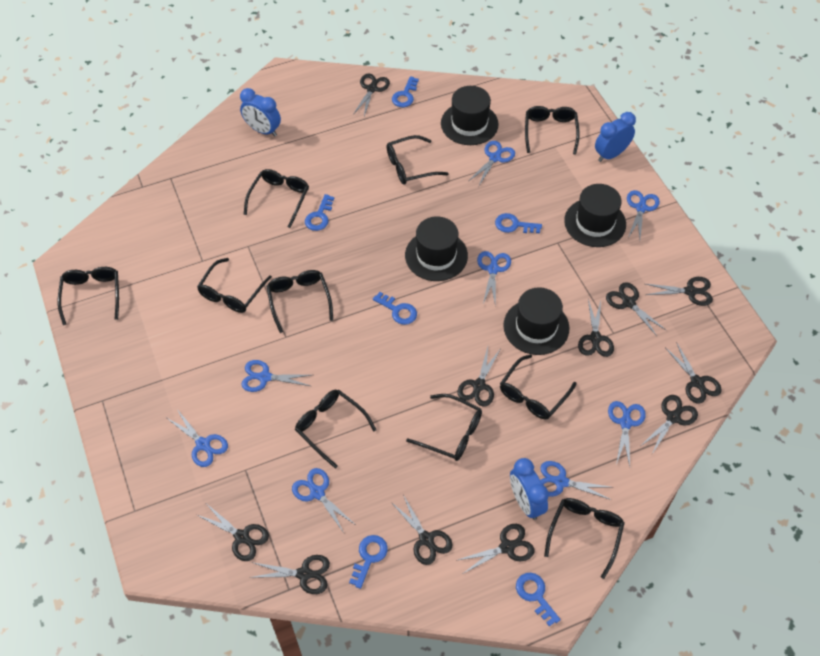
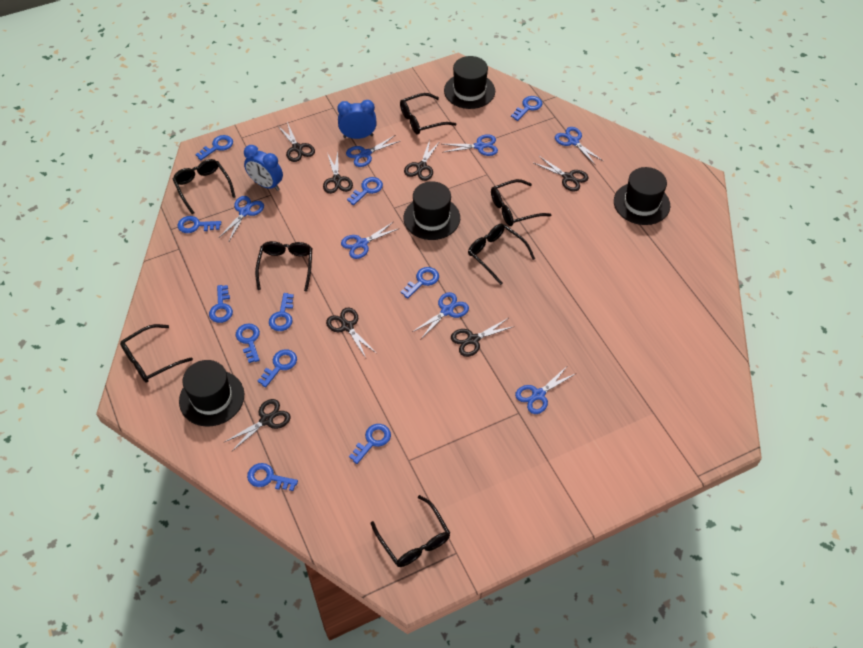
black glasses: 10 -> 7
black scissors: 11 -> 7
blue clock: 3 -> 2
blue key: 6 -> 11
blue scissors: 8 -> 7

